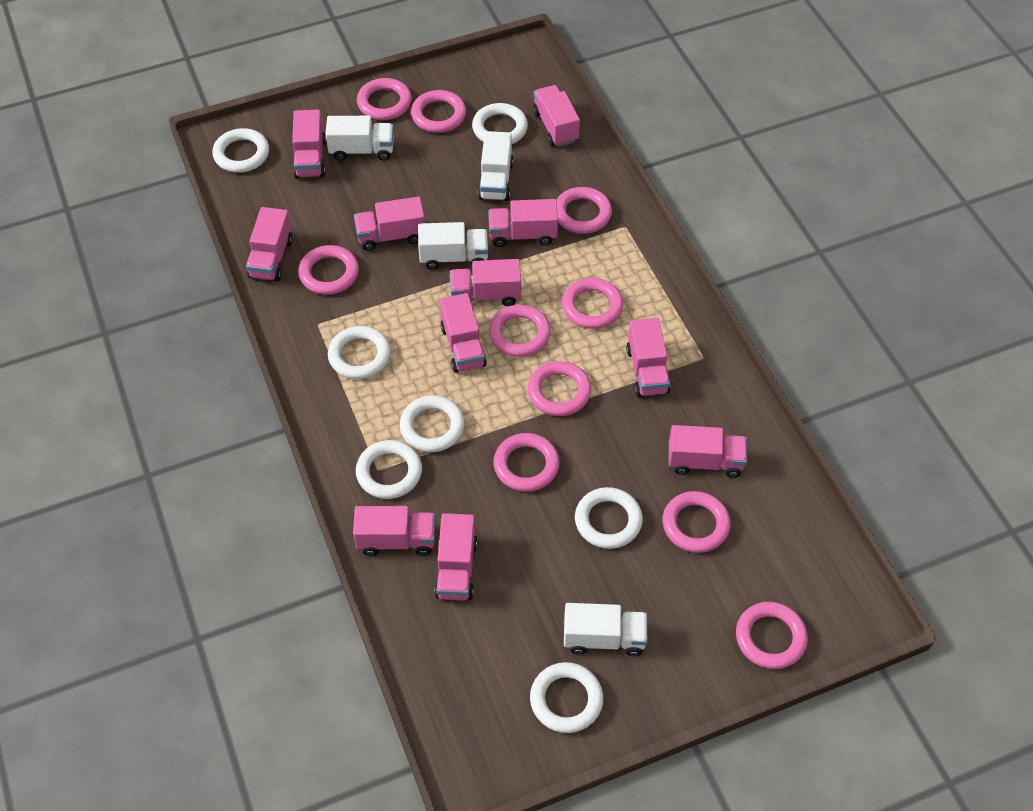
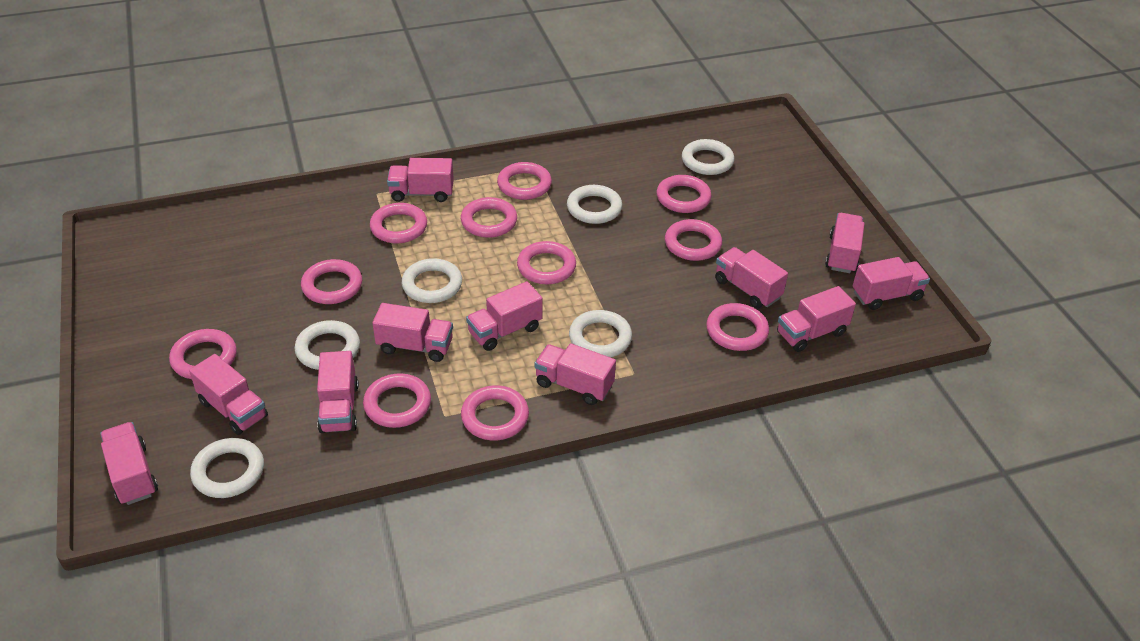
pink ring: 10 -> 11
white ring: 7 -> 6
white truck: 4 -> 0

